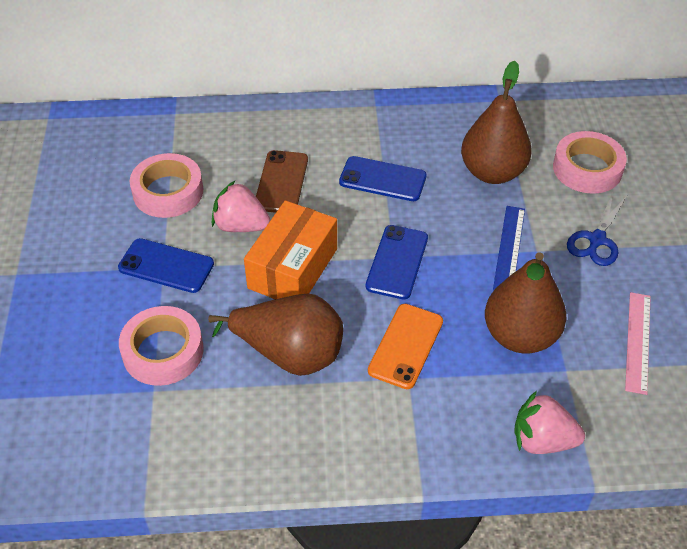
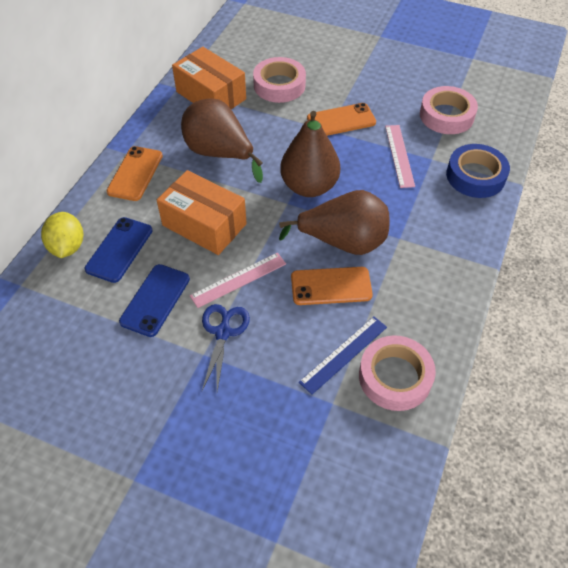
blue phone: 3 -> 2
blue tape: 0 -> 1
brown phone: 1 -> 0
orange box: 1 -> 2
orange phone: 1 -> 3
pink ruler: 1 -> 2
pink strawberry: 2 -> 0
yellow lemon: 0 -> 1

